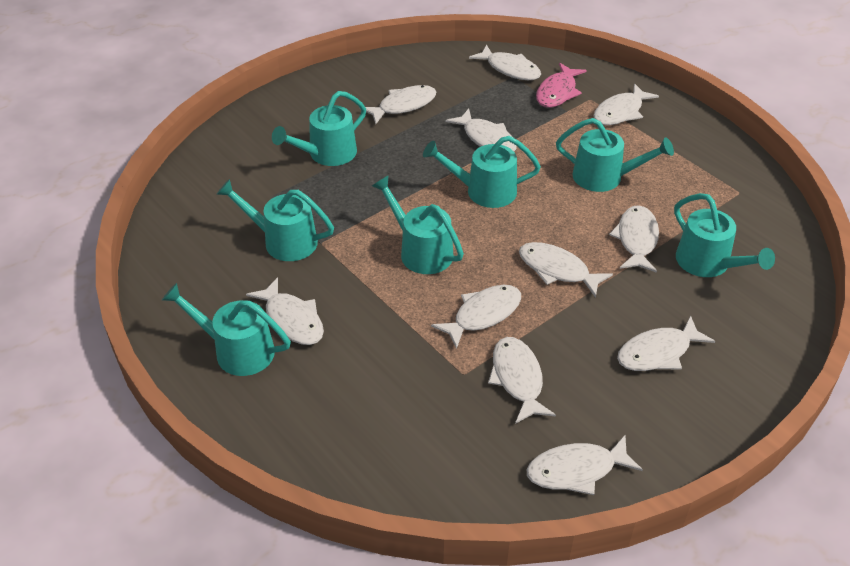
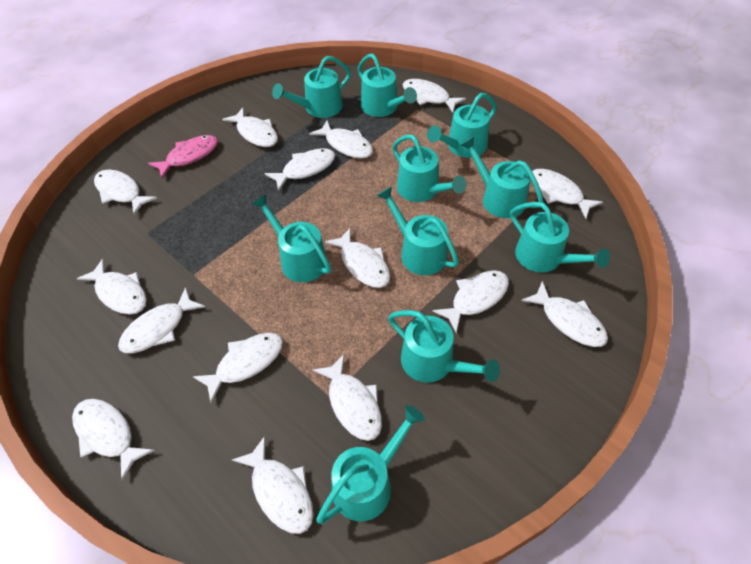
turquoise watering can: 7 -> 10
white fish: 11 -> 15

